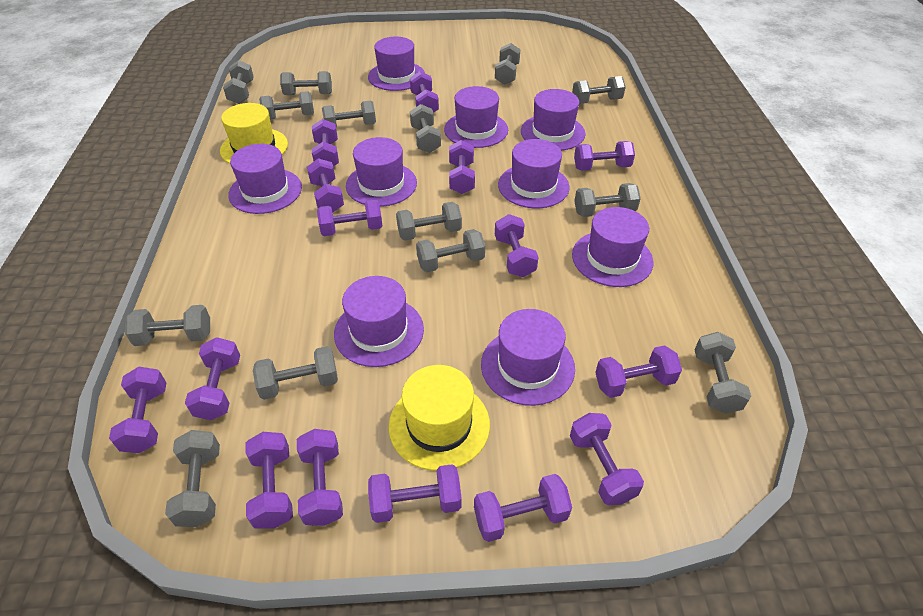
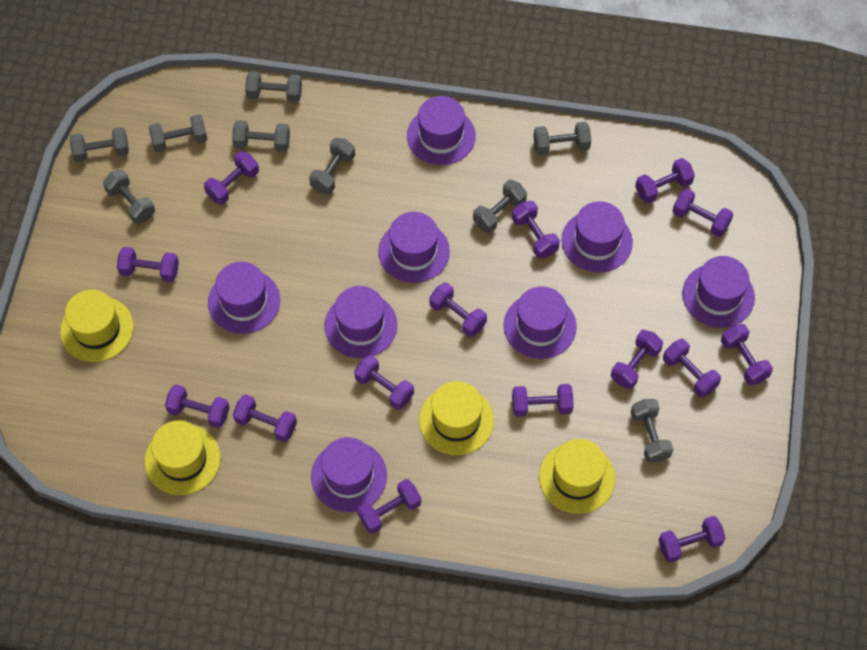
grey dumbbell: 14 -> 9
purple hat: 9 -> 8
yellow hat: 2 -> 4

